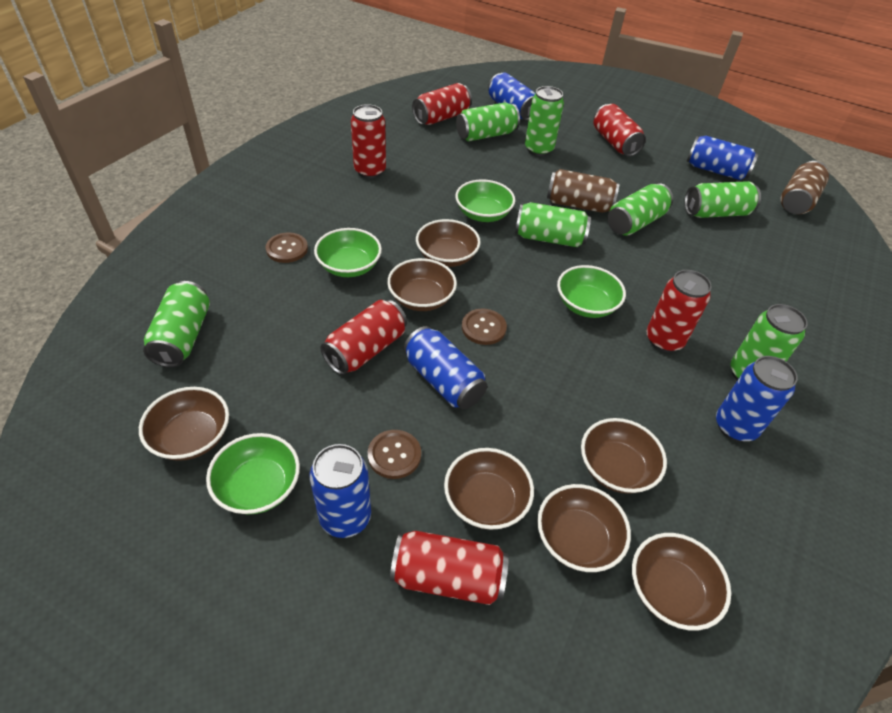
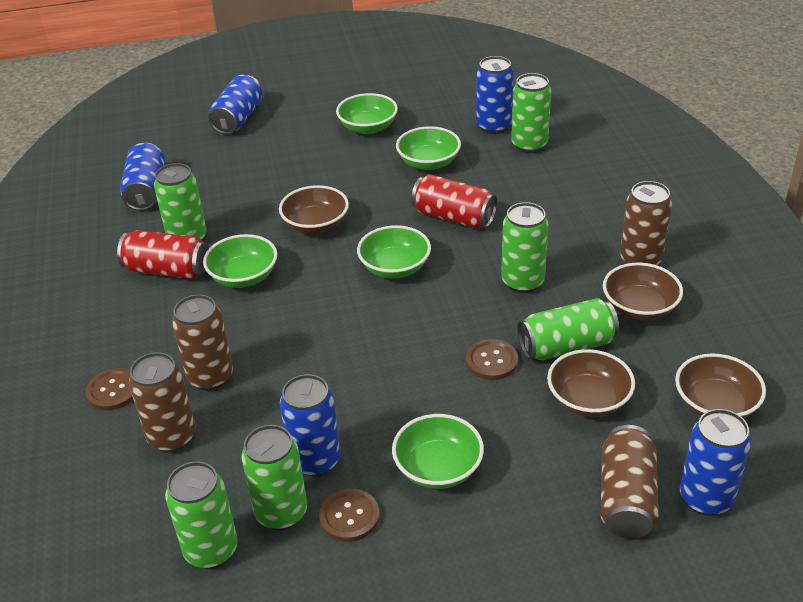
brown bowl: 7 -> 4
brown can: 2 -> 4
green bowl: 4 -> 5
green can: 7 -> 6
red can: 6 -> 2

